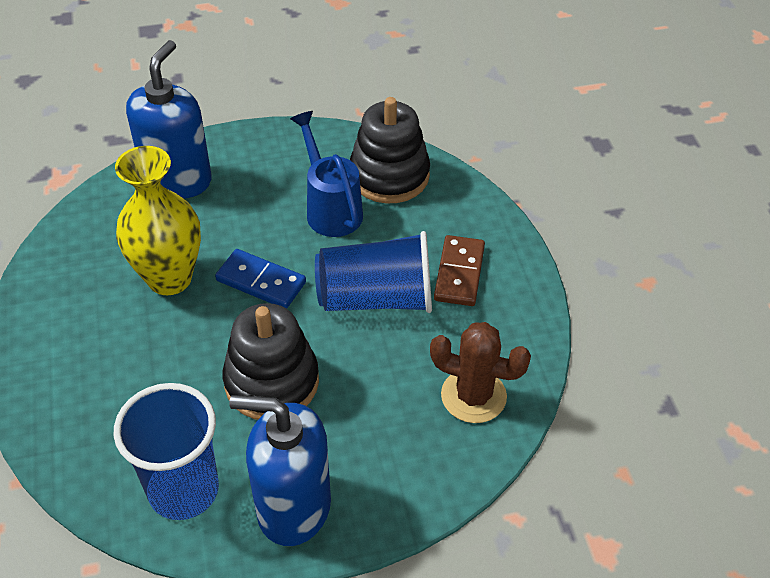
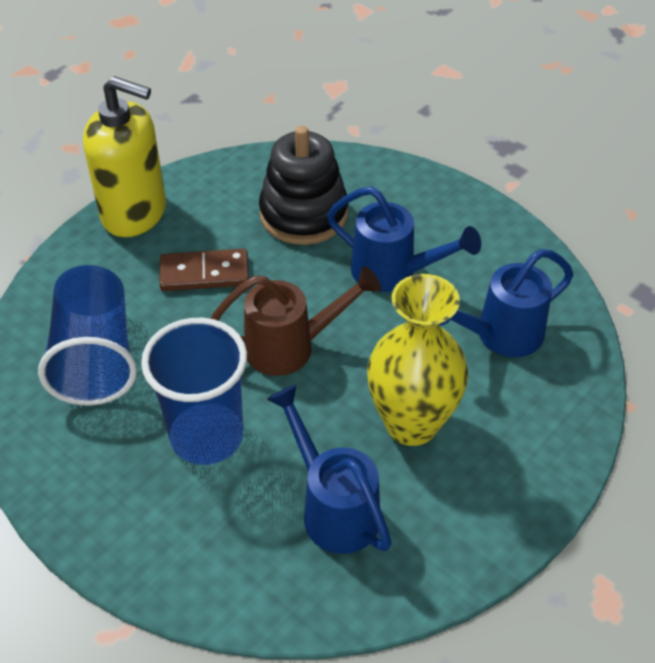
black stacking toy: 2 -> 1
blue domino: 1 -> 0
blue soap dispenser: 2 -> 0
blue watering can: 1 -> 3
brown cactus: 1 -> 0
brown watering can: 0 -> 1
yellow soap dispenser: 0 -> 1

